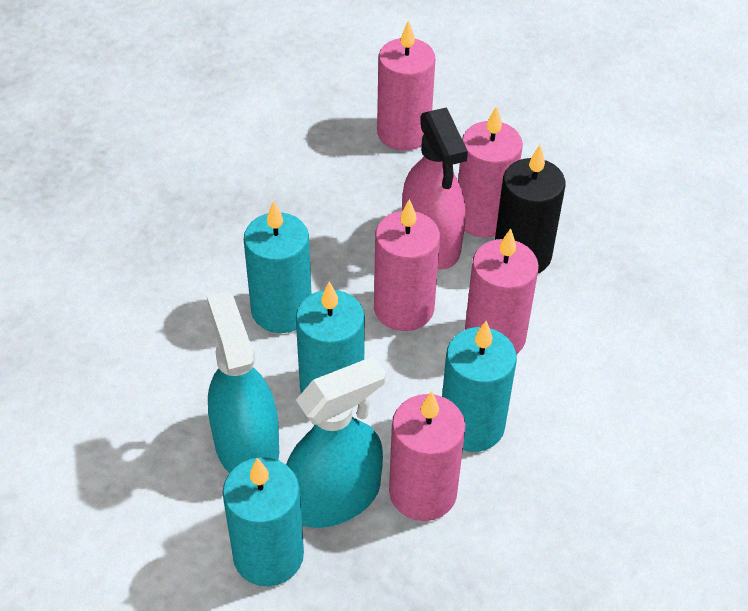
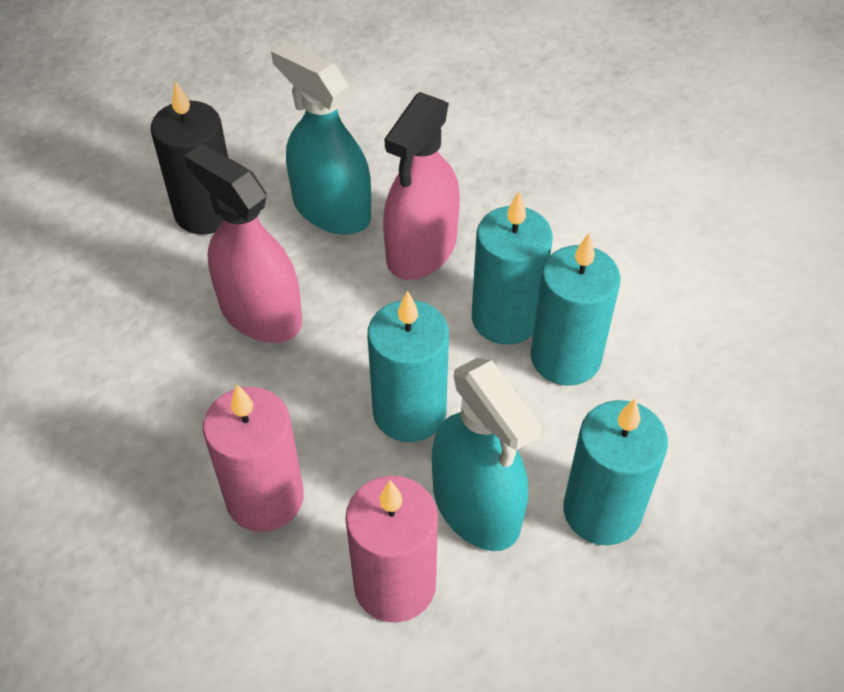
pink candle: 5 -> 2
pink spray bottle: 1 -> 2

